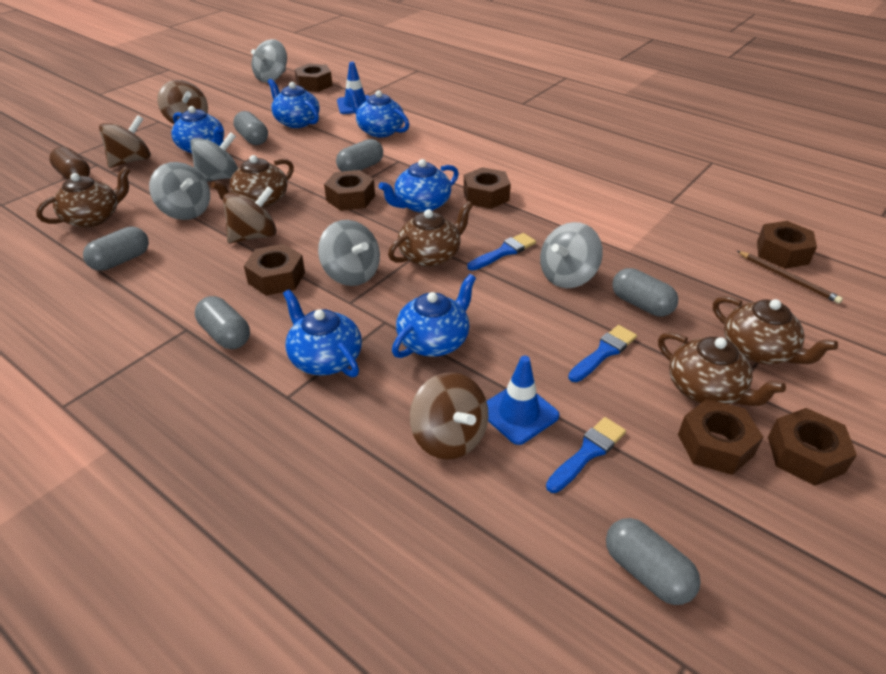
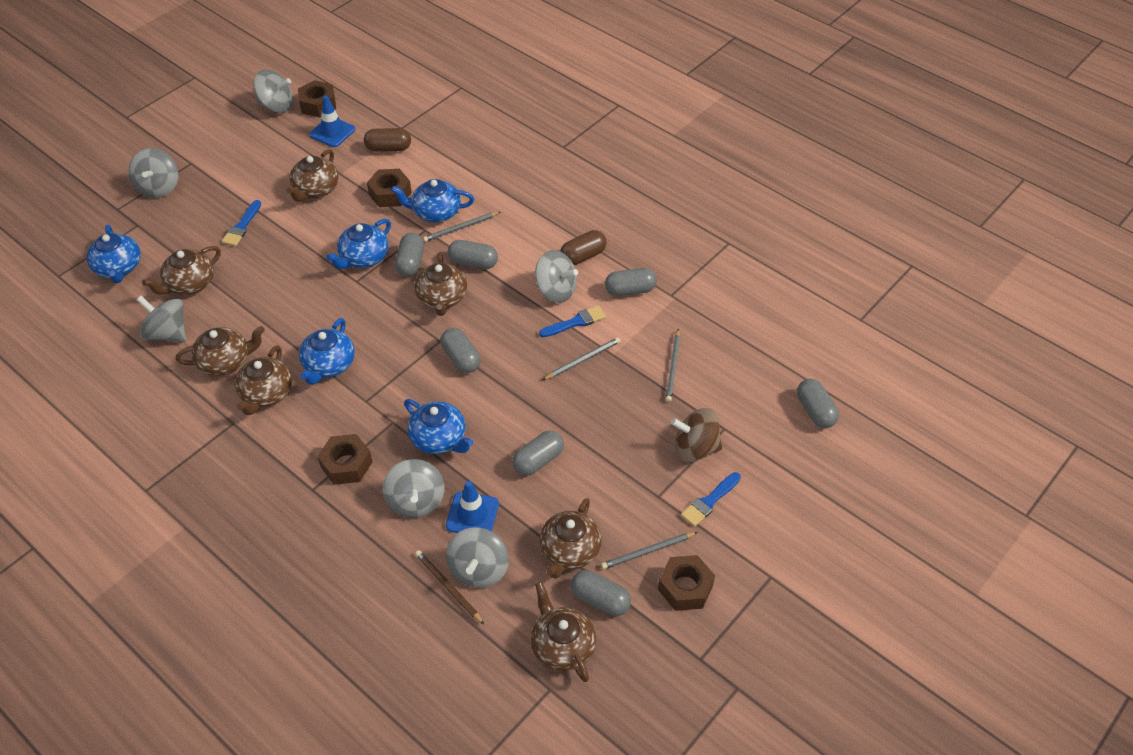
blue teapot: 6 -> 5
brown capsule: 1 -> 2
brown nut: 7 -> 4
brown spinning top: 4 -> 1
brown teapot: 5 -> 7
grey capsule: 6 -> 7
grey pencil: 0 -> 4
grey spinning top: 5 -> 6

